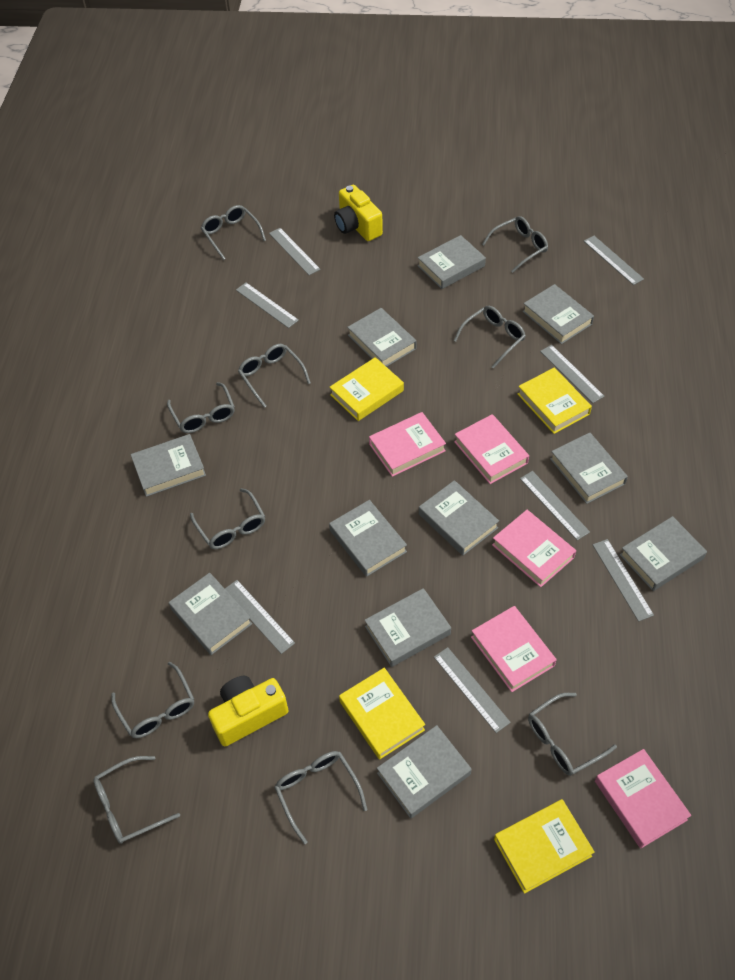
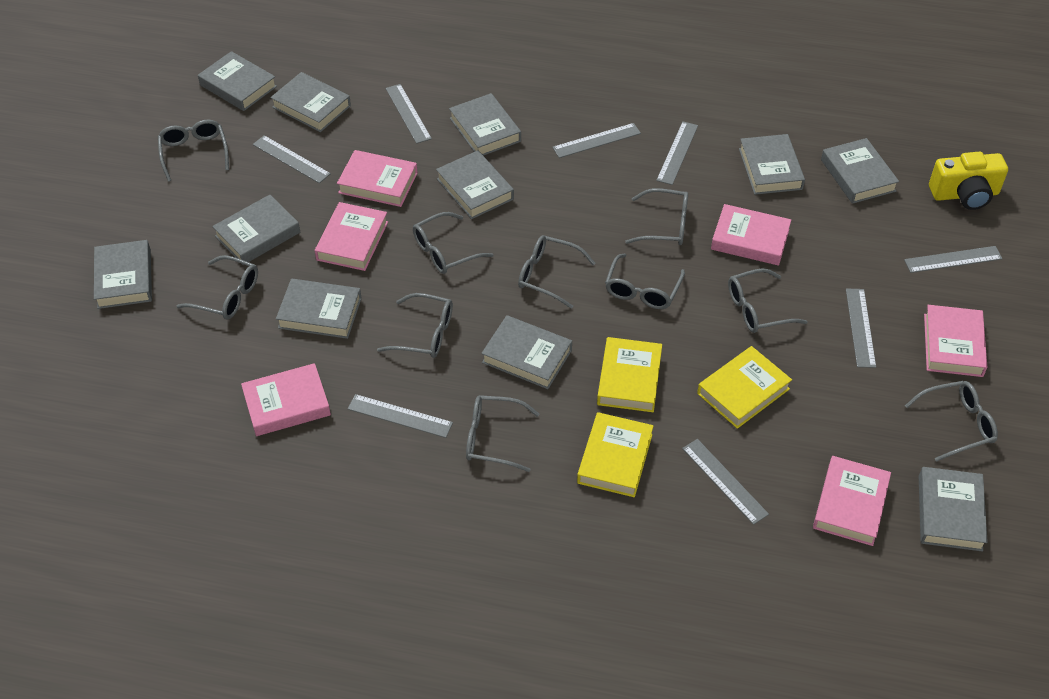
pink book: 5 -> 6
yellow book: 4 -> 3
yellow camera: 2 -> 1

